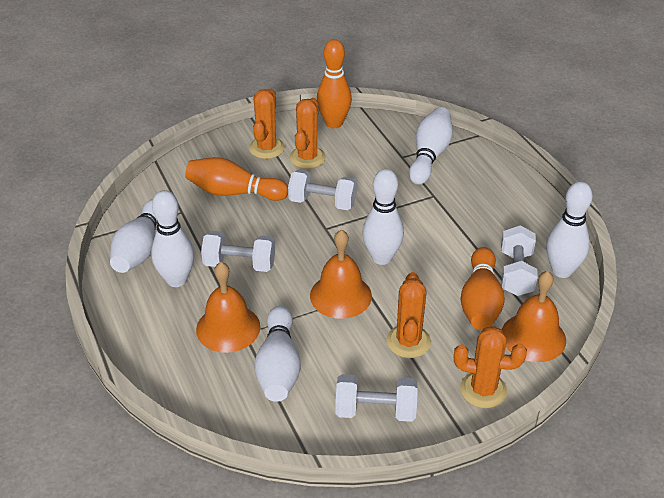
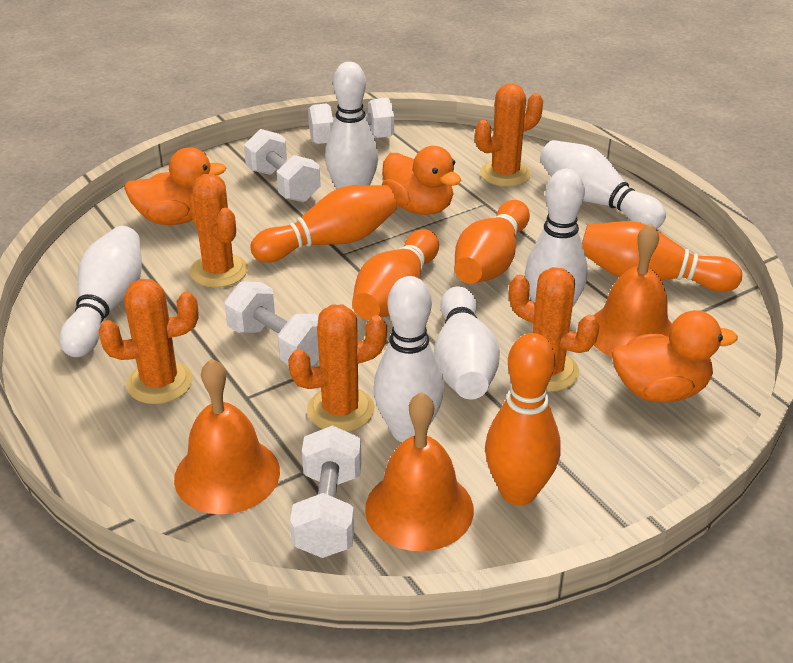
orange bowling pin: 3 -> 5
orange cactus: 4 -> 5
orange duck: 0 -> 3

